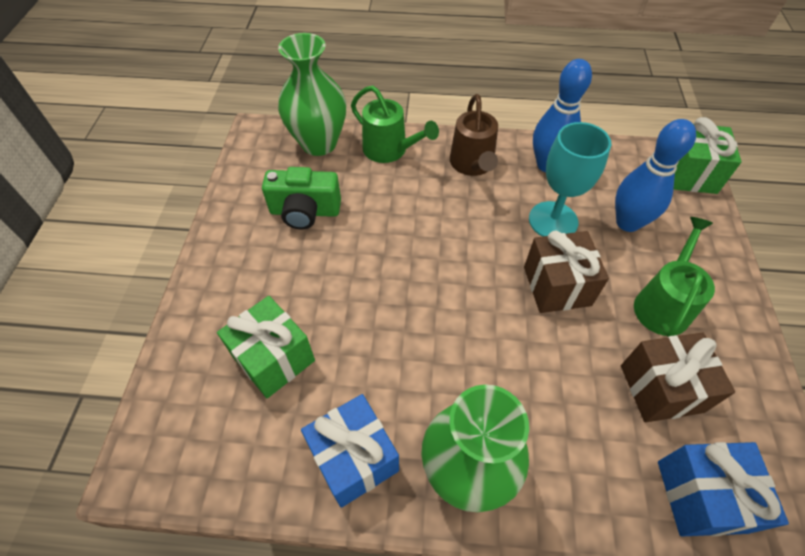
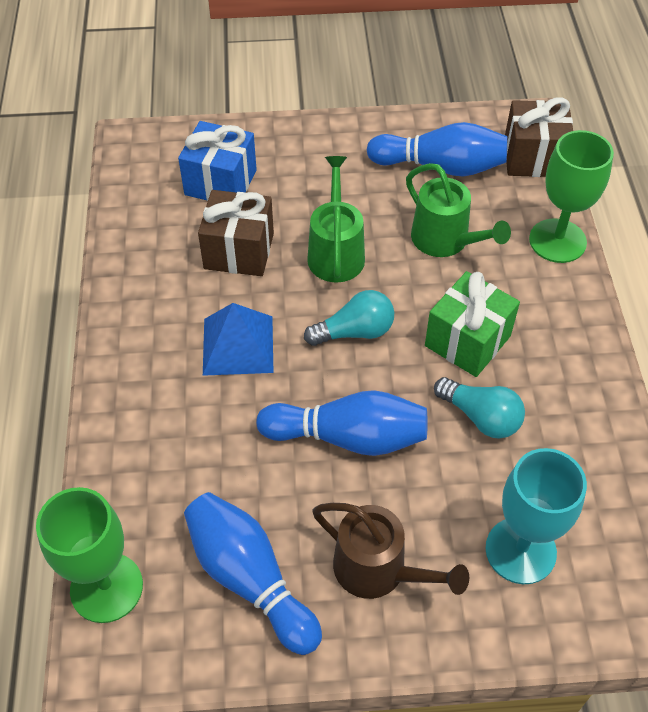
blue bowling pin: 2 -> 3
blue gift: 2 -> 1
blue pyramid: 0 -> 1
green camera: 1 -> 0
green gift: 2 -> 1
green goblet: 0 -> 2
green vase: 2 -> 0
turquoise light bulb: 0 -> 2

